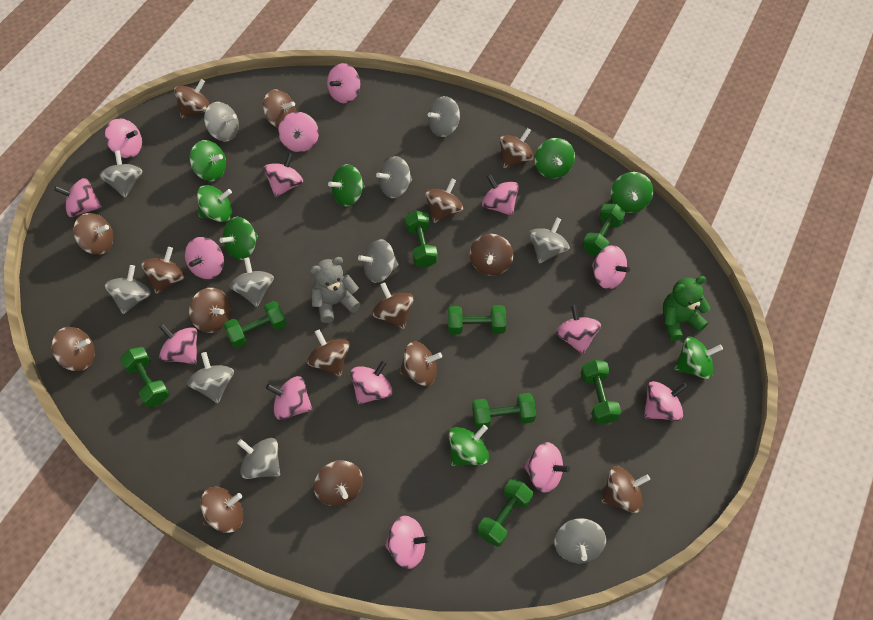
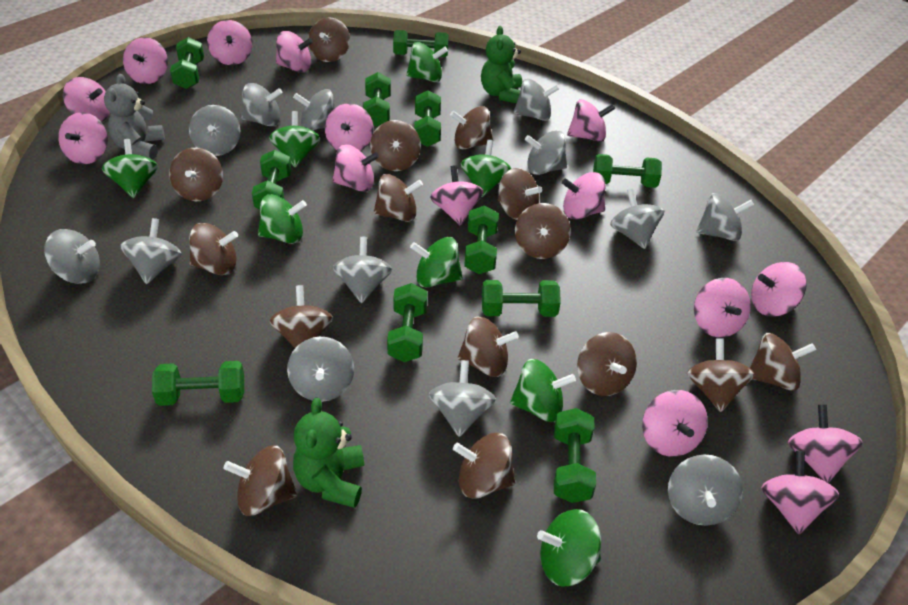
green dumbbell: 8 -> 11
green teddy bear: 1 -> 2
grey spinning top: 11 -> 13

